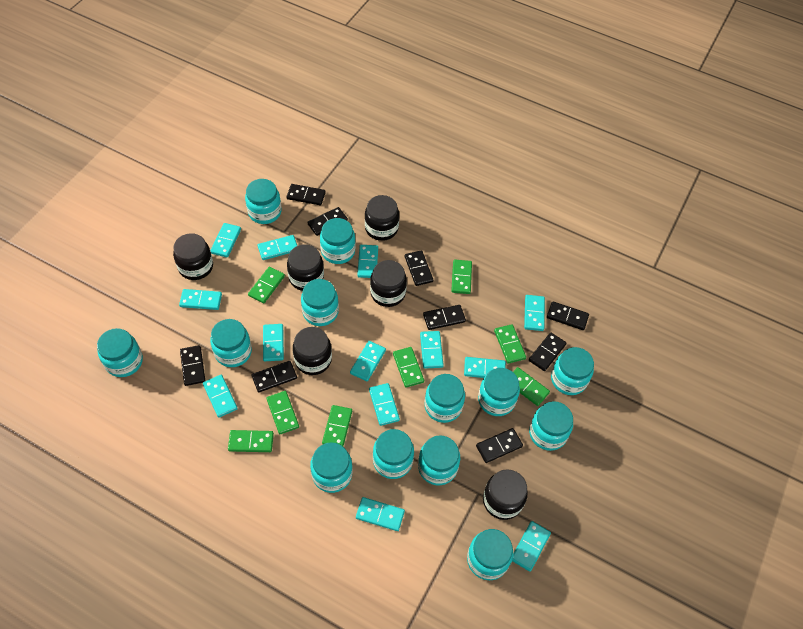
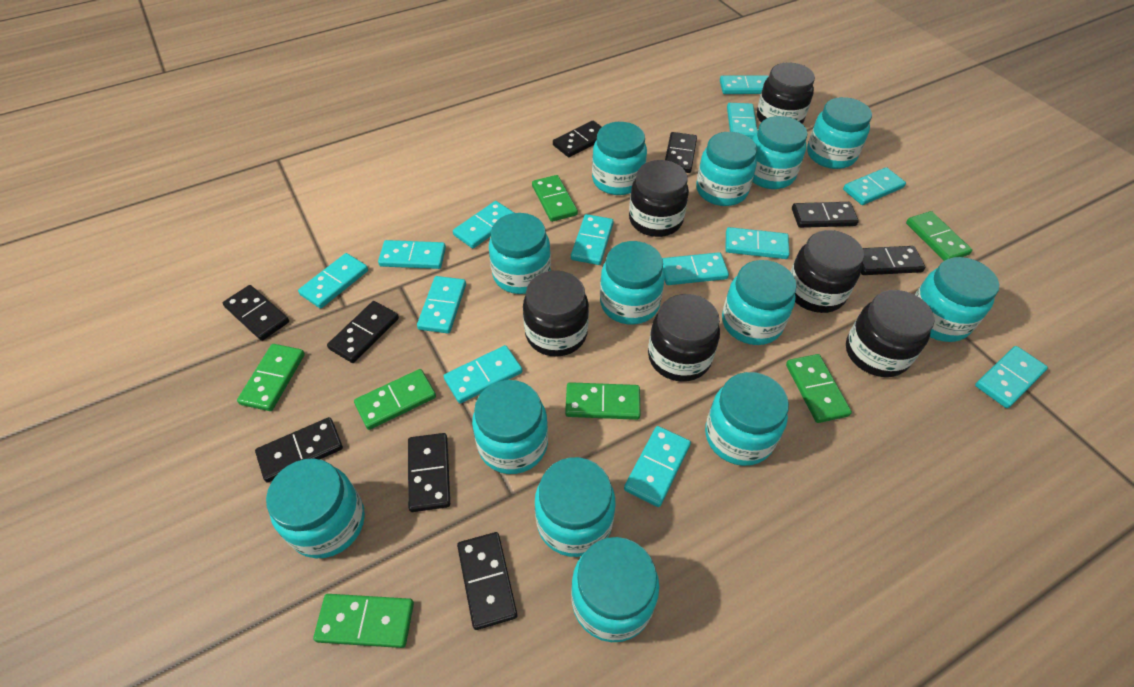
green domino: 8 -> 7

